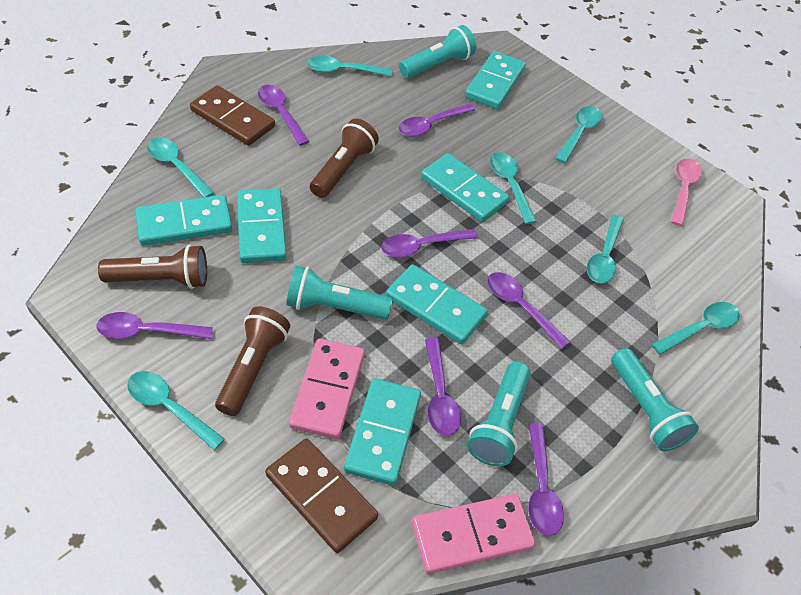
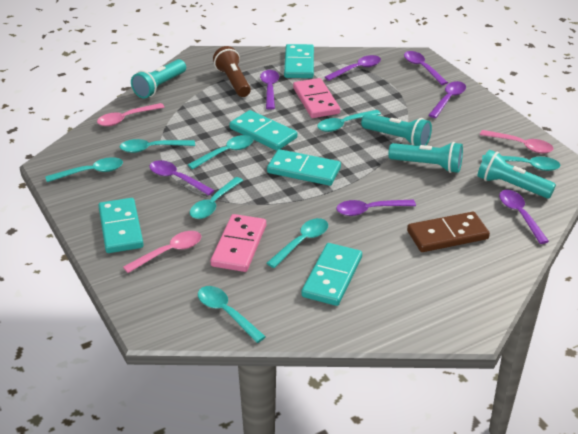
brown domino: 2 -> 1
brown flashlight: 3 -> 1
pink spoon: 1 -> 3
turquoise domino: 6 -> 5
turquoise spoon: 7 -> 8

